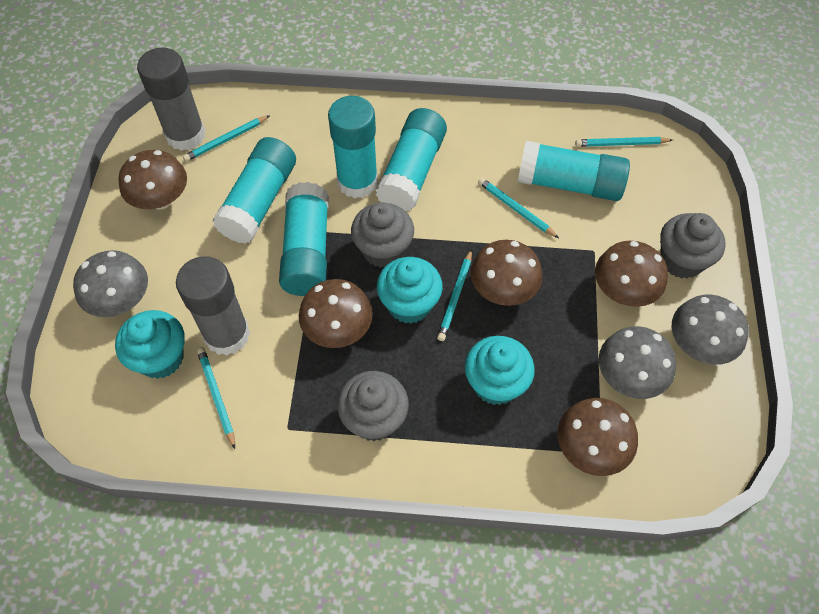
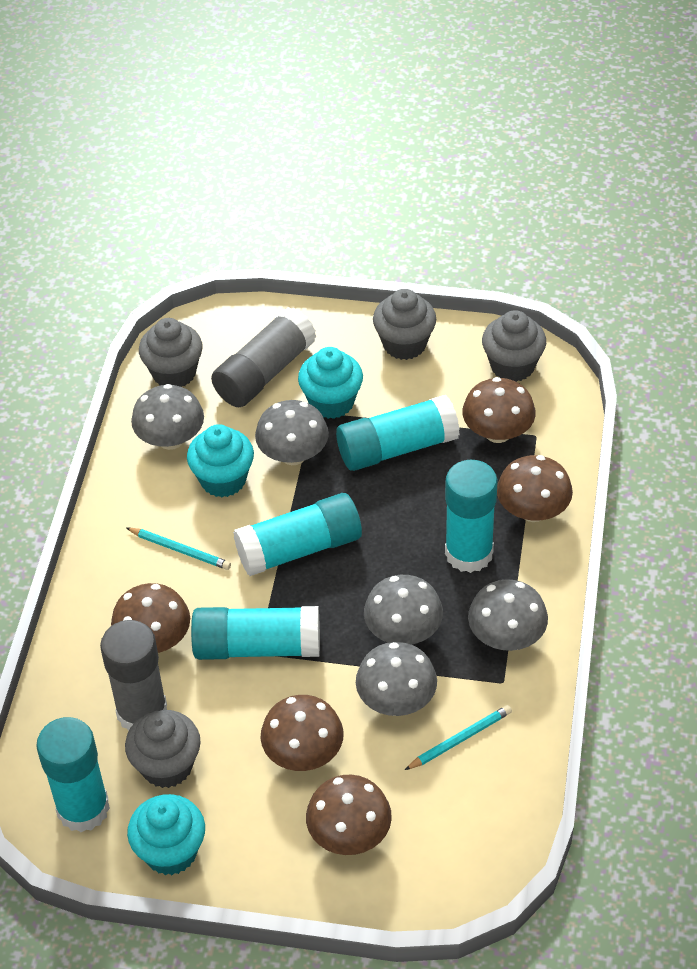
grey cupcake: 3 -> 4
grey mushroom: 3 -> 5
turquoise pencil: 5 -> 2

